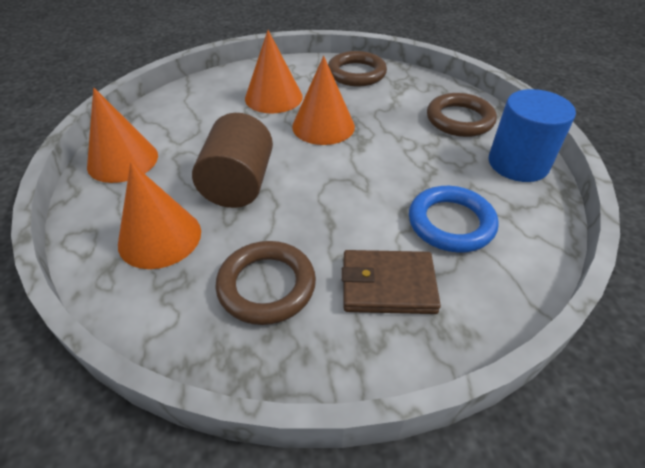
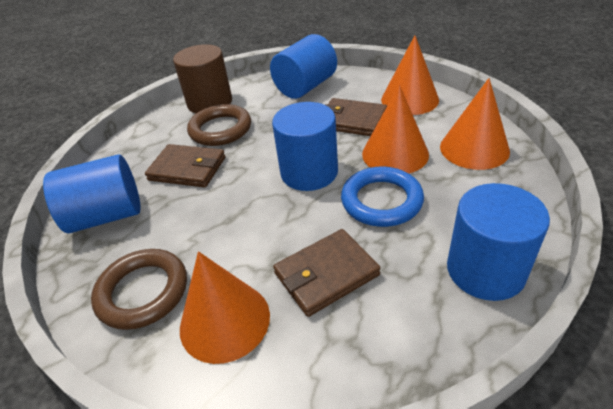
blue cylinder: 1 -> 4
brown ring: 3 -> 2
brown wallet: 1 -> 3

